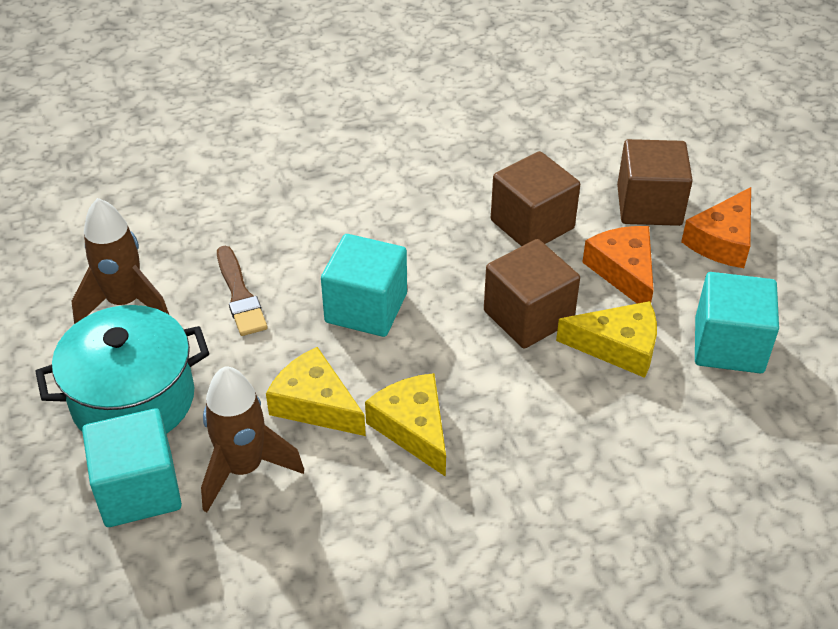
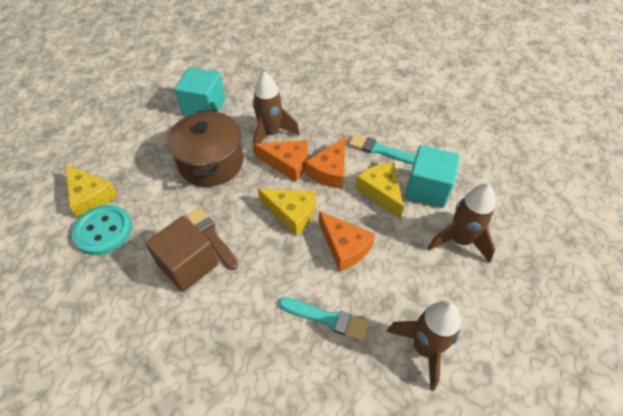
brown cube: 3 -> 1
brown pot: 0 -> 1
brown rocket: 2 -> 3
orange cheese: 2 -> 3
turquoise brush: 0 -> 2
turquoise button: 0 -> 1
turquoise cube: 3 -> 2
turquoise pot: 1 -> 0

